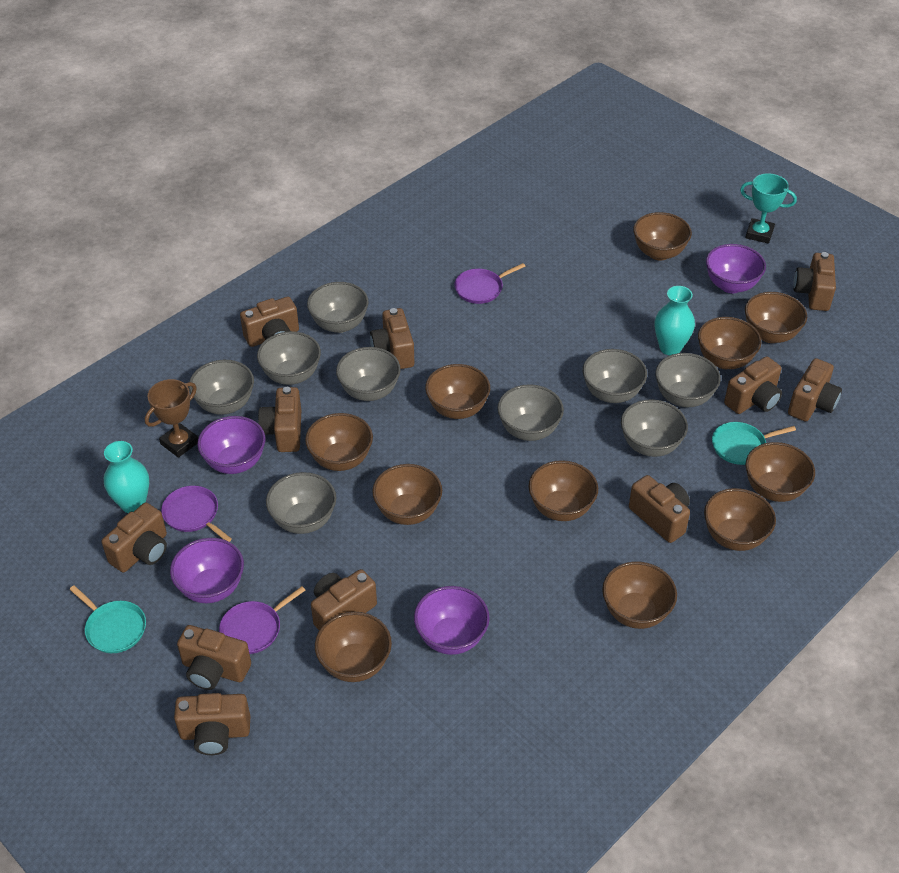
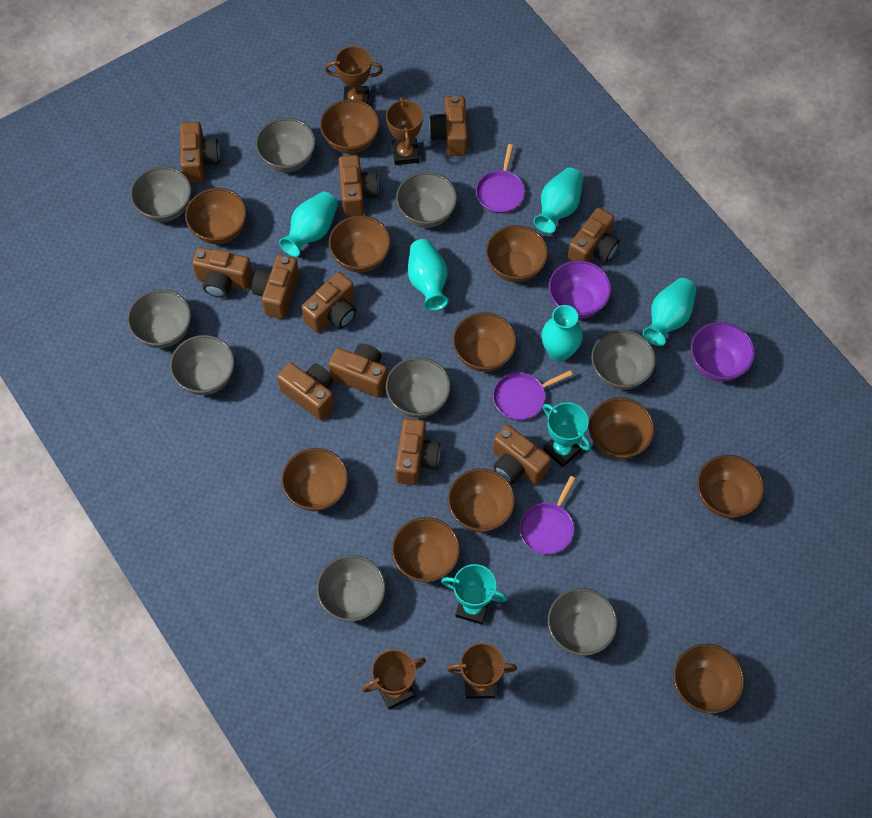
brown trophy: 1 -> 4
purple bowl: 4 -> 2
turquoise pan: 2 -> 0
turquoise trophy: 1 -> 2
turquoise vase: 2 -> 5

